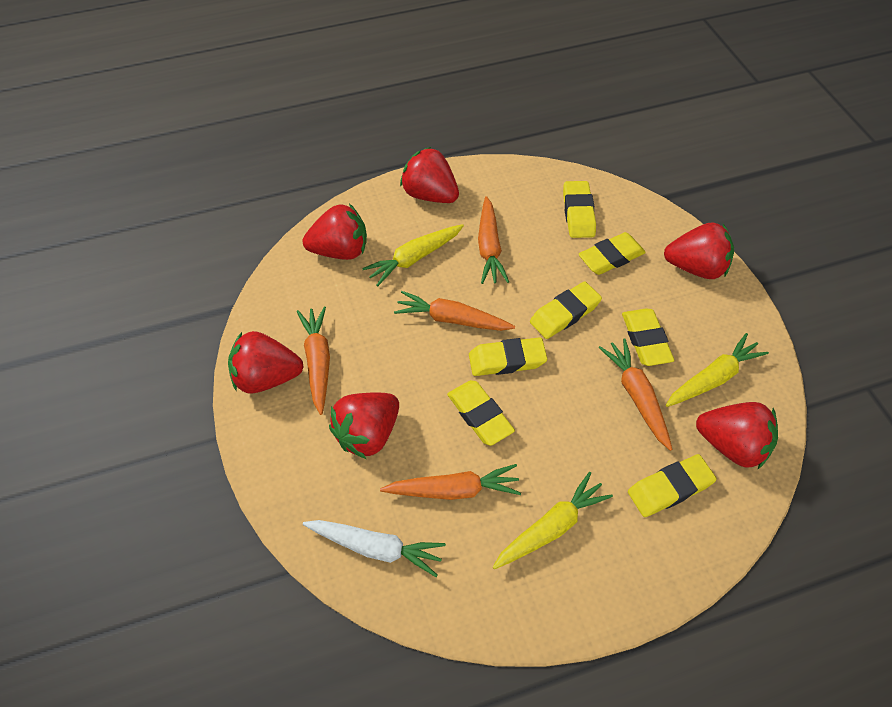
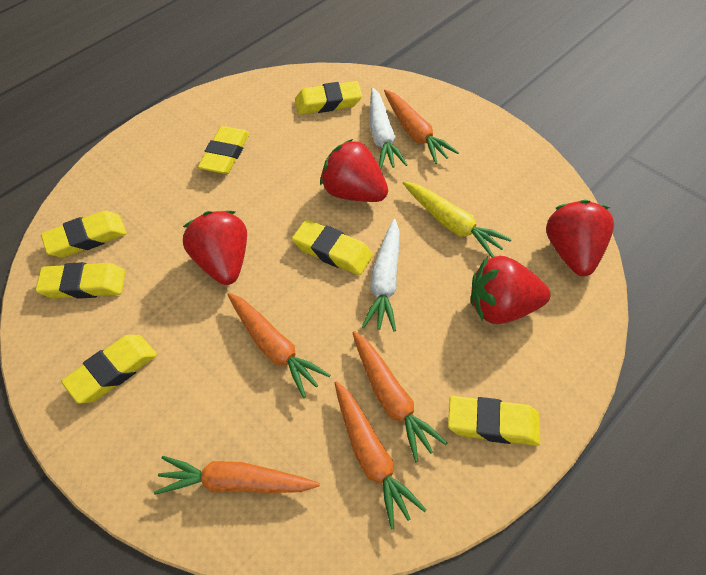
red strawberry: 6 -> 4
white carrot: 1 -> 2
yellow carrot: 3 -> 1

